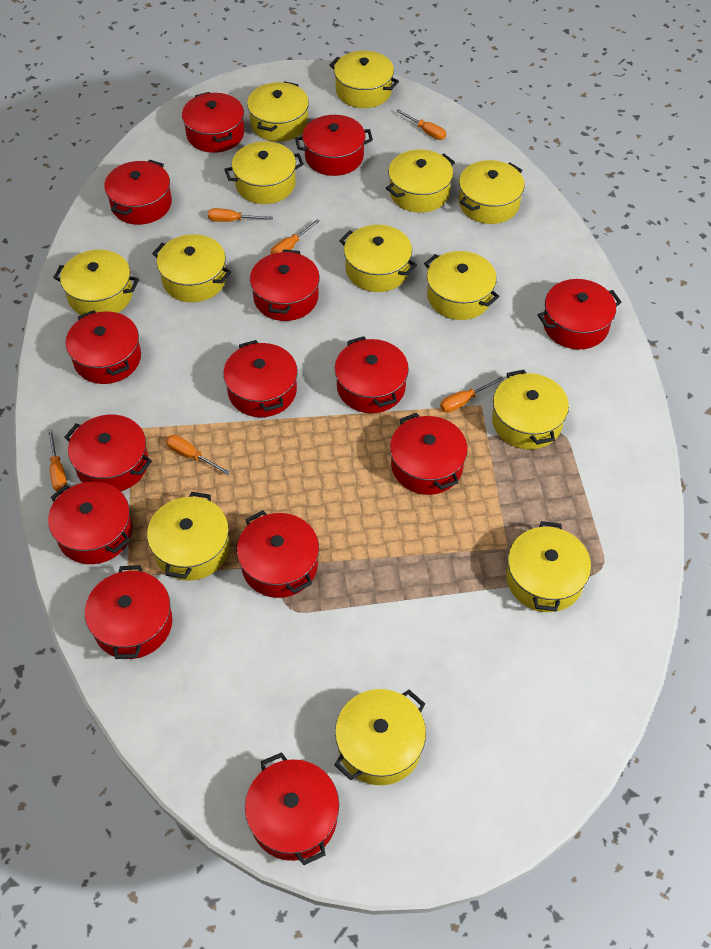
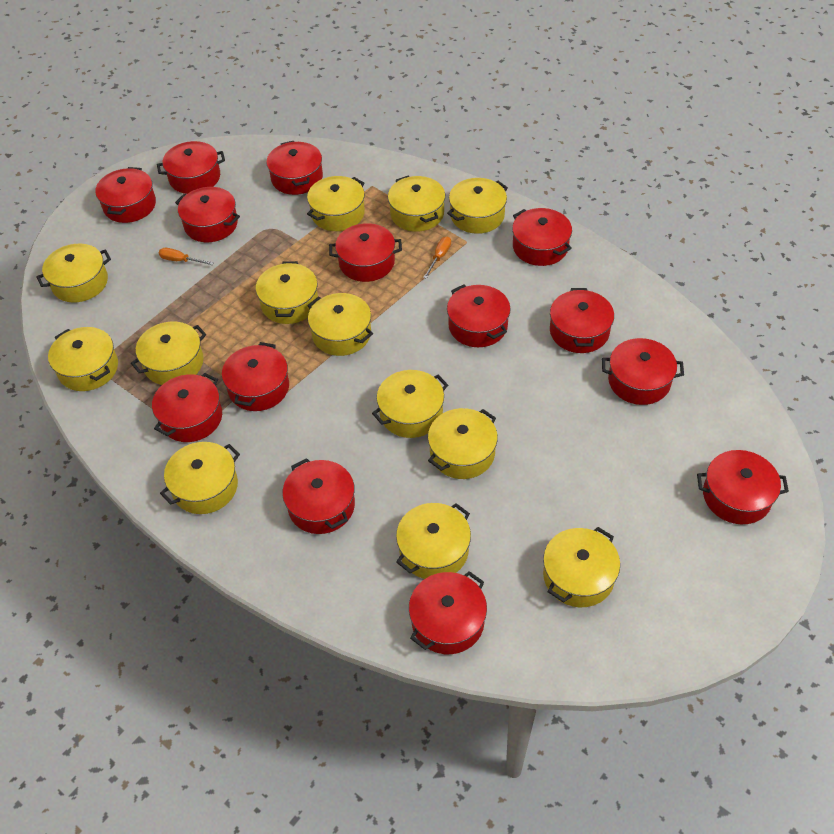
orange screwdriver: 6 -> 2

